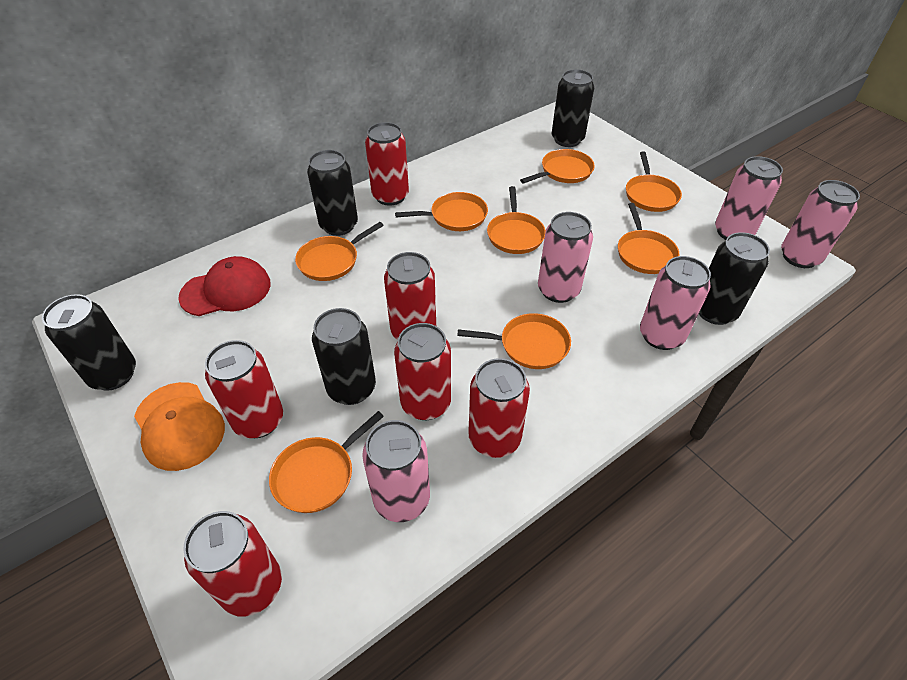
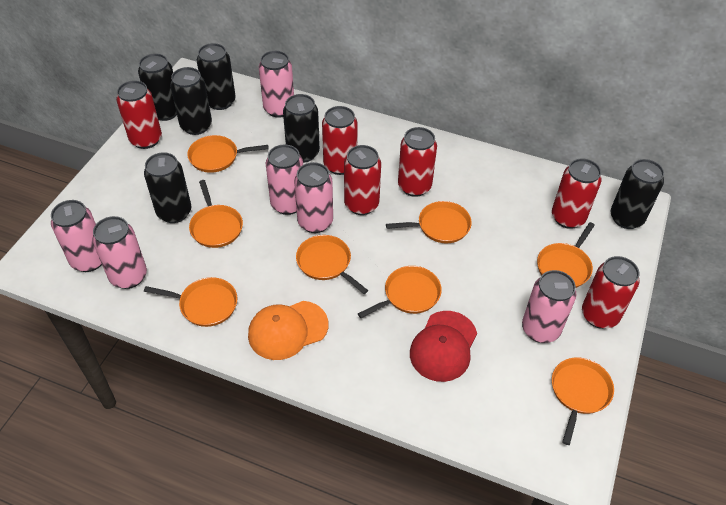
black can: 5 -> 6
pink can: 5 -> 6

